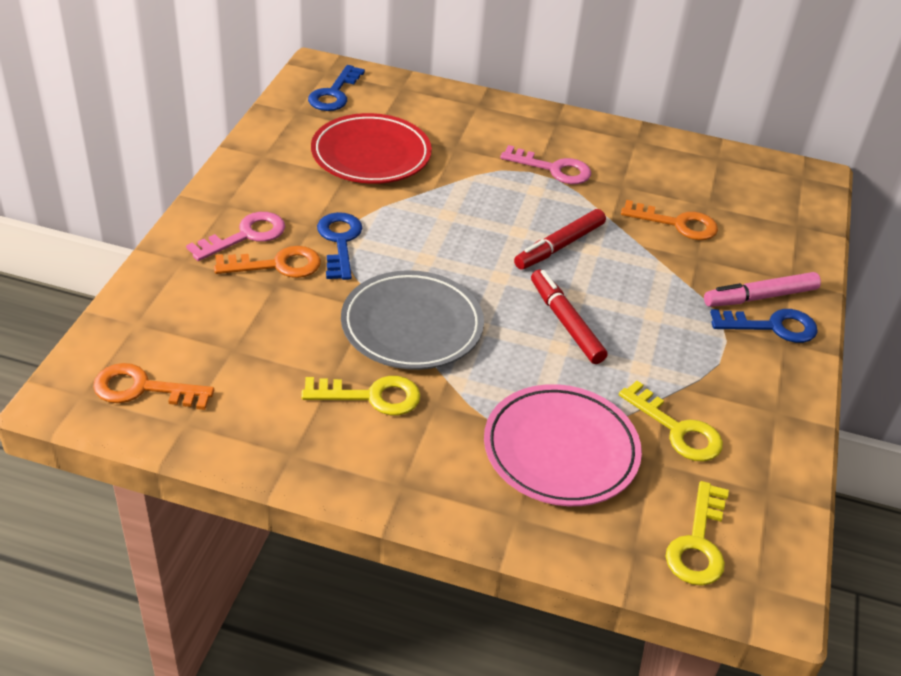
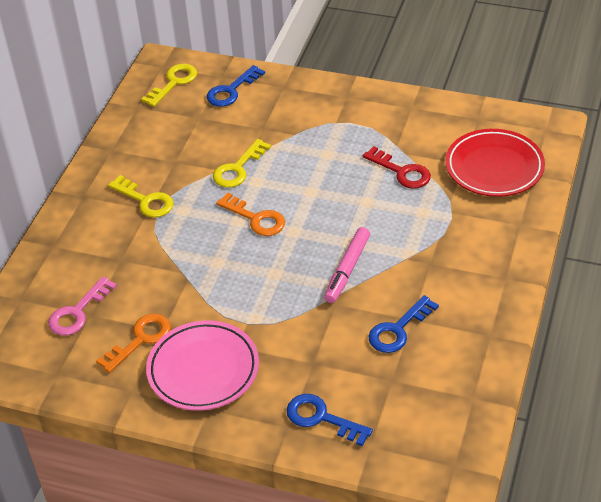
grey plate: 1 -> 0
orange key: 3 -> 2
pink key: 2 -> 1
red key: 0 -> 1
red marker: 2 -> 0

